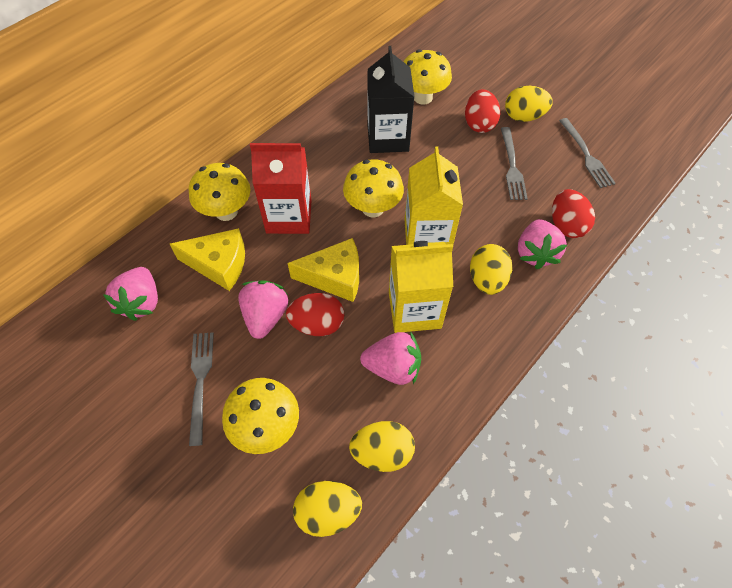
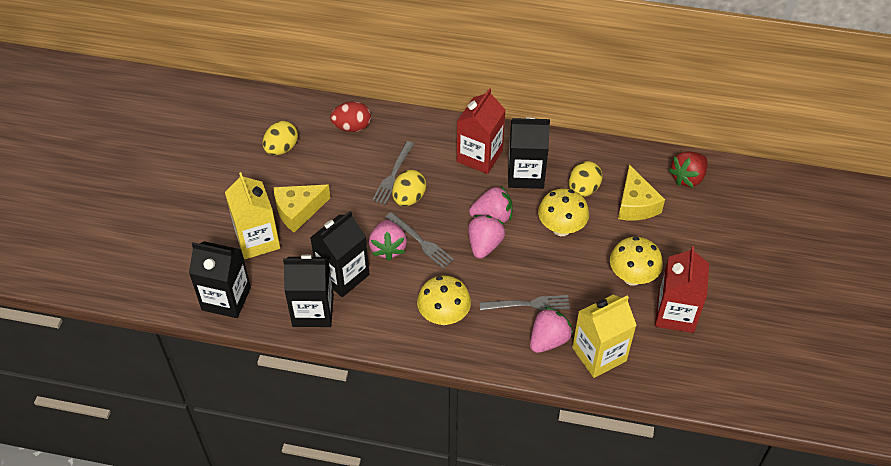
black carton: 1 -> 4
red carton: 1 -> 2
red egg: 3 -> 1
red strawberry: 0 -> 1
yellow egg: 4 -> 3
yellow mushroom: 4 -> 3

